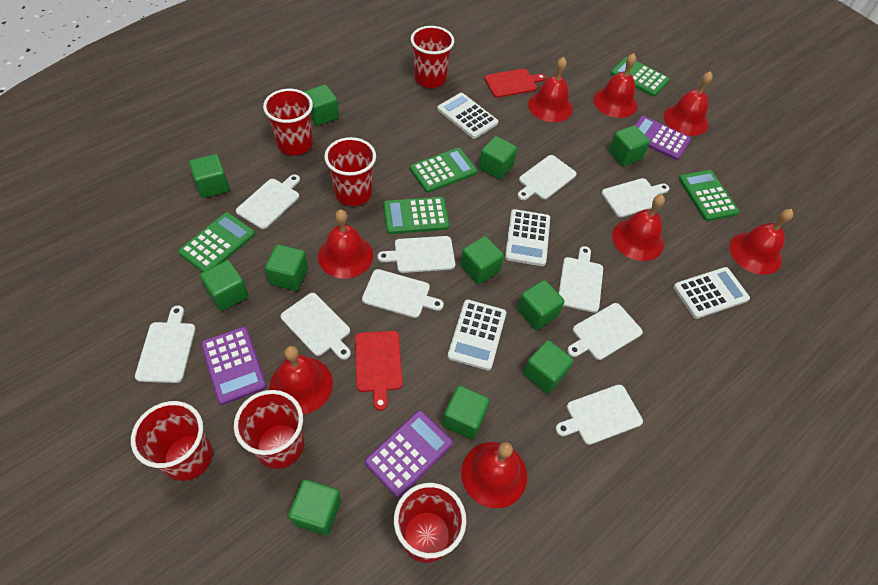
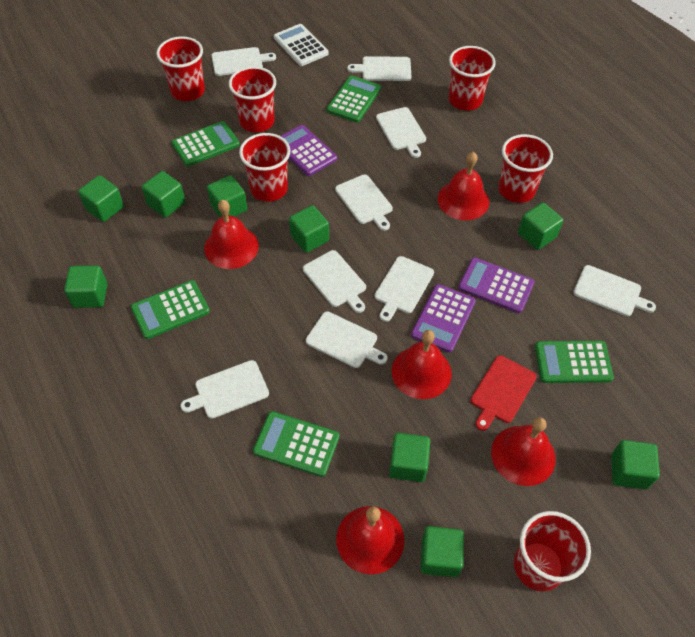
green cube: 11 -> 9
red bell: 8 -> 5
red cutting board: 2 -> 1
white calculator: 4 -> 1
white cutting board: 10 -> 9

